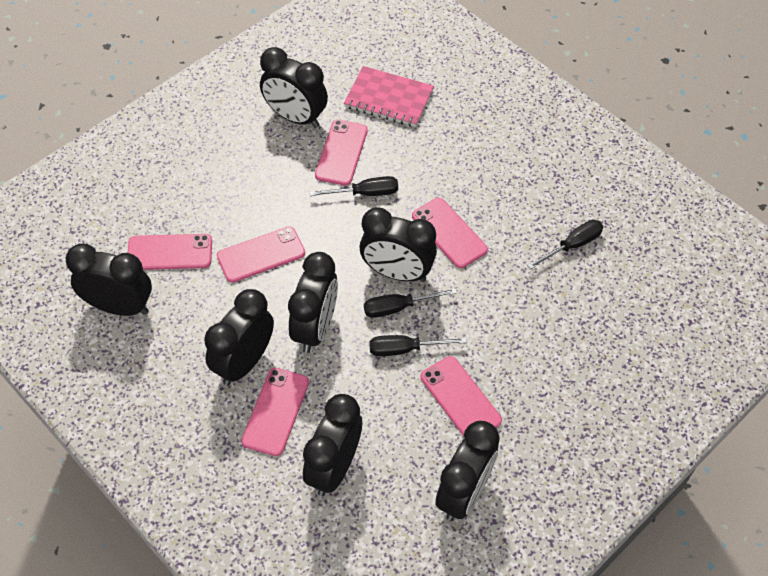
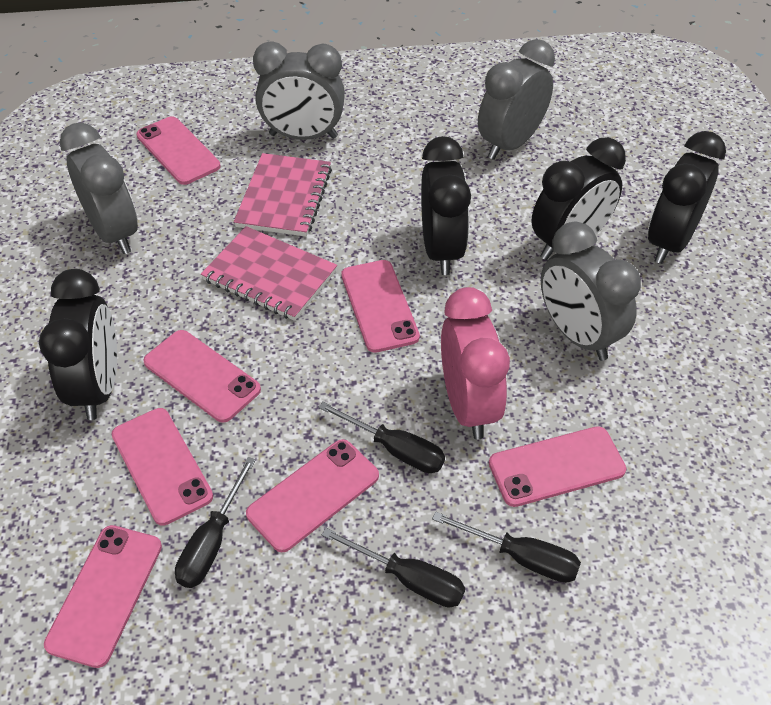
black clock: 7 -> 4
grey clock: 0 -> 4
pink clock: 0 -> 1
pink notebook: 1 -> 2
pink phone: 6 -> 7

